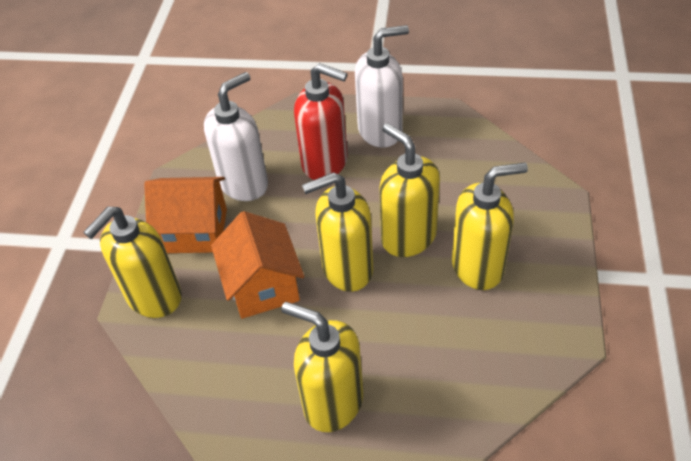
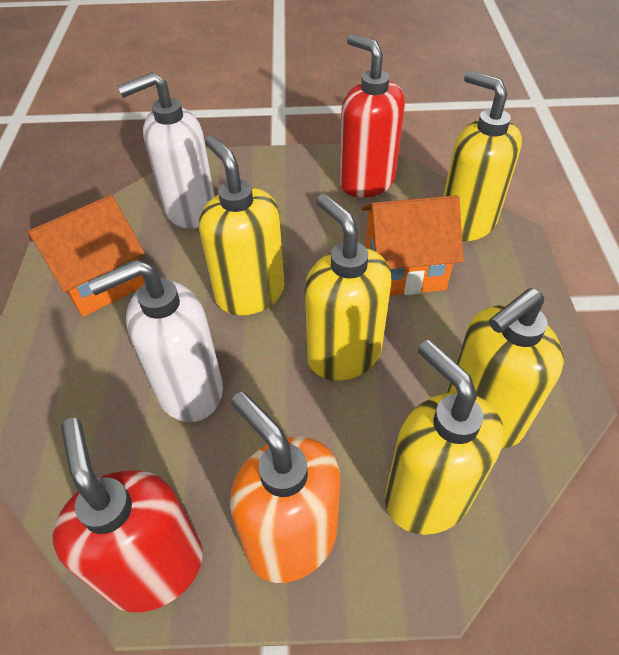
orange soap dispenser: 0 -> 1
red soap dispenser: 1 -> 2

